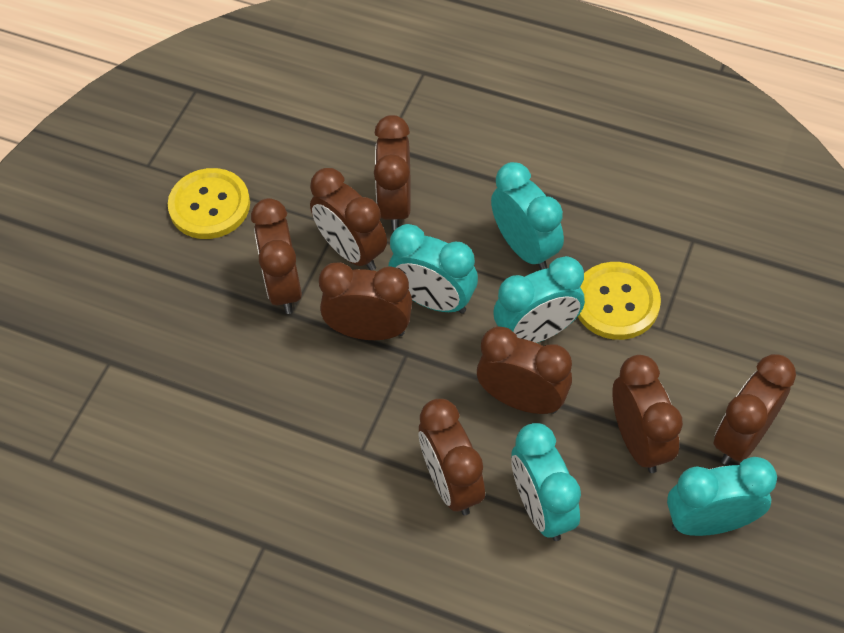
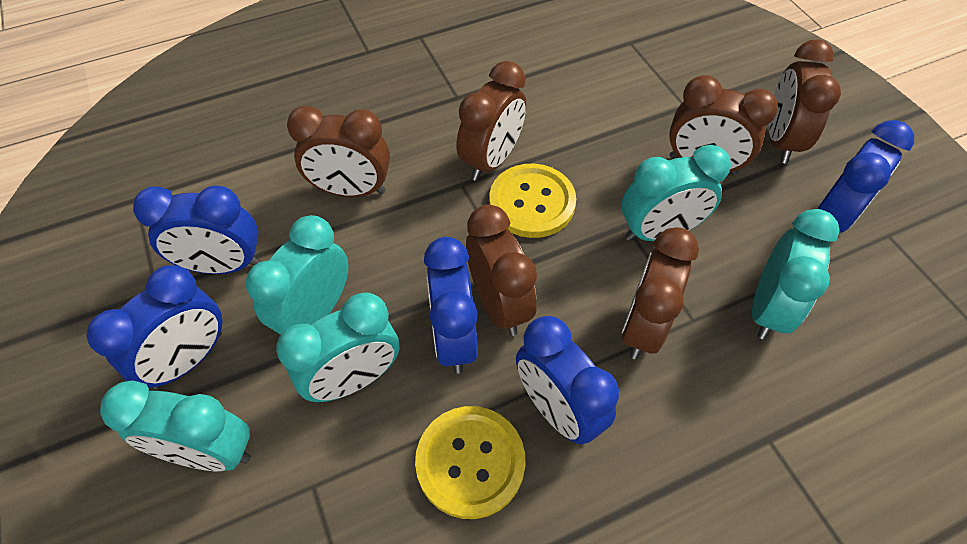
blue clock: 0 -> 5
brown clock: 8 -> 6

